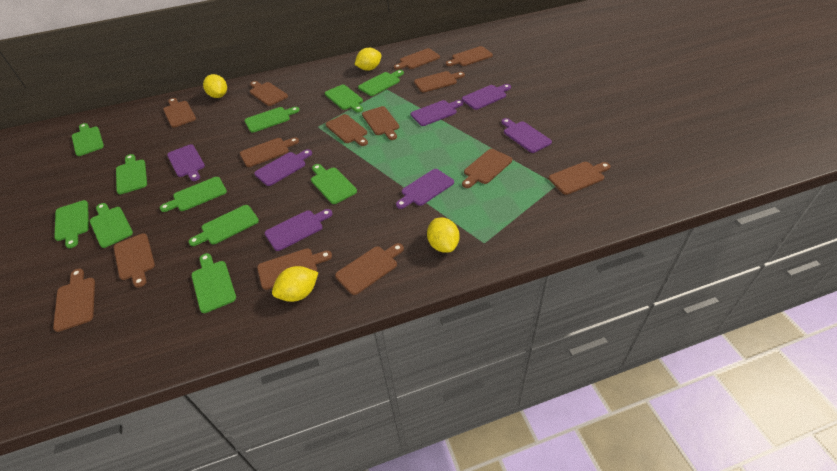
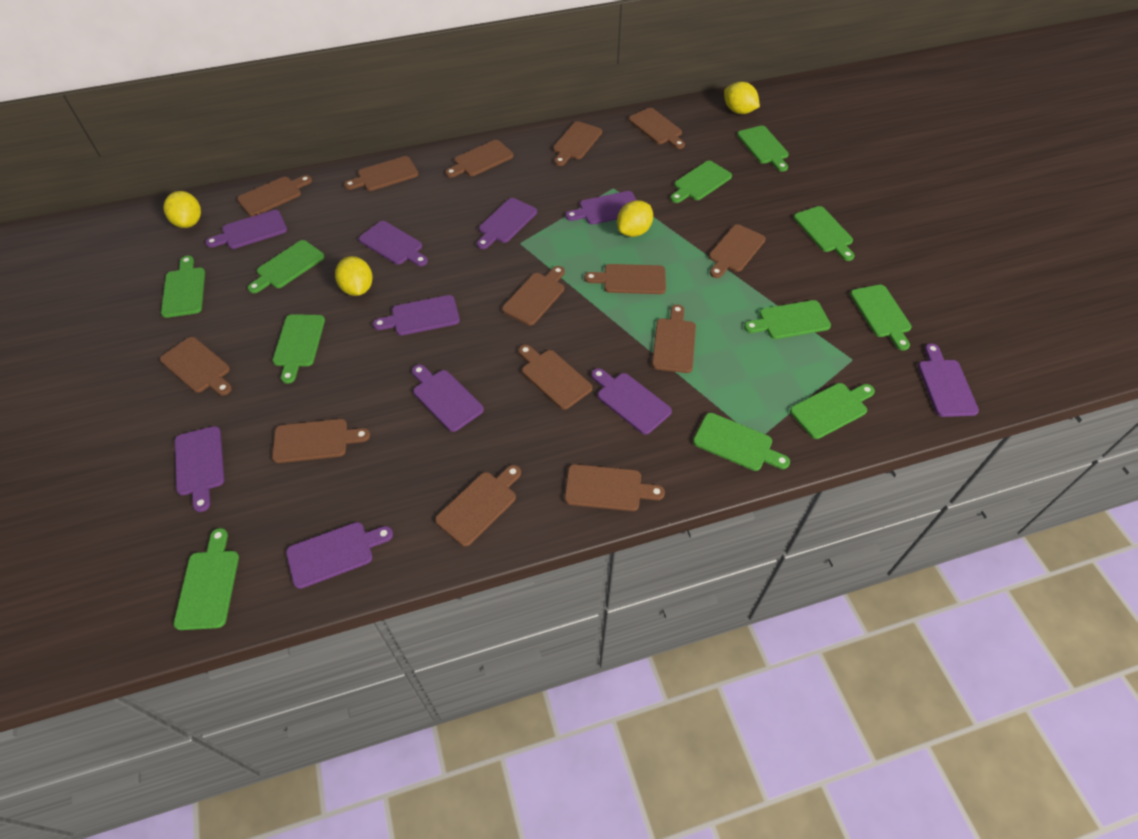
purple cutting board: 7 -> 10

